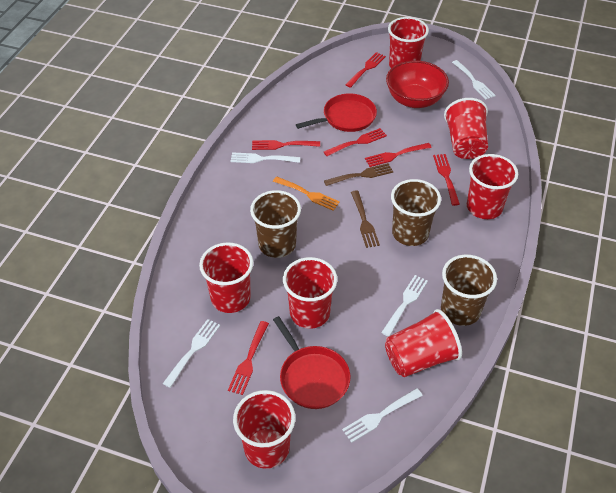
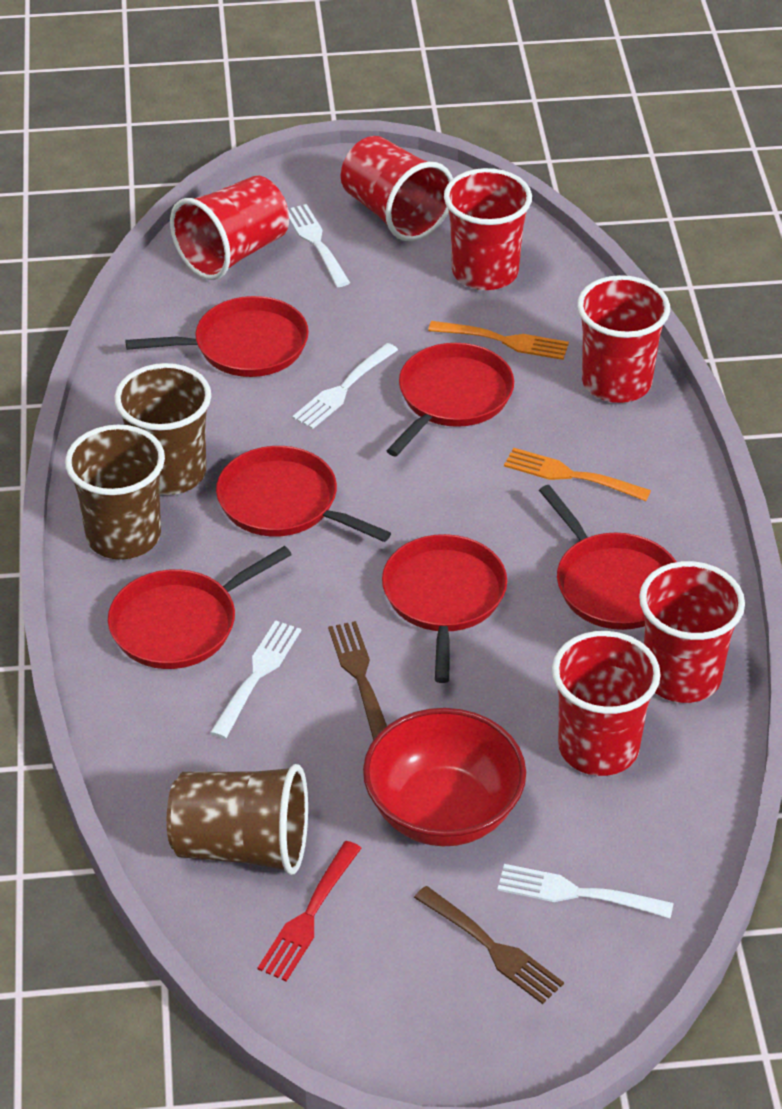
orange fork: 1 -> 2
red cup: 7 -> 6
red fork: 6 -> 1
red pan: 2 -> 6
white fork: 5 -> 4

